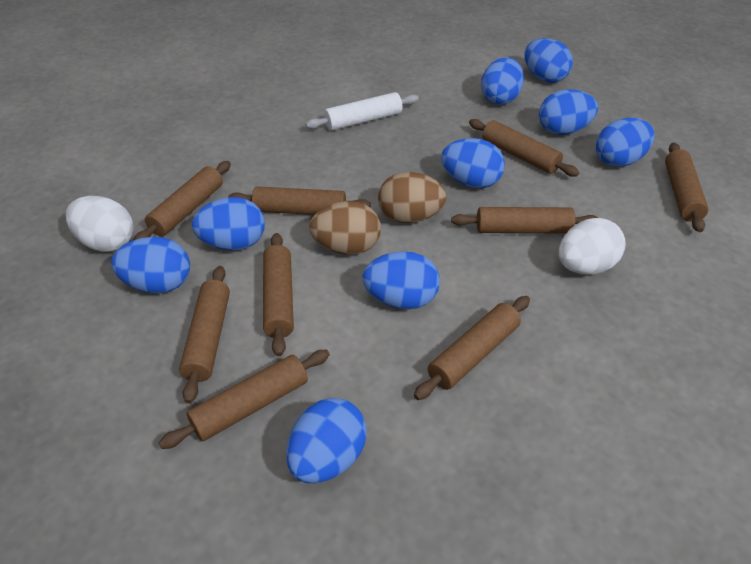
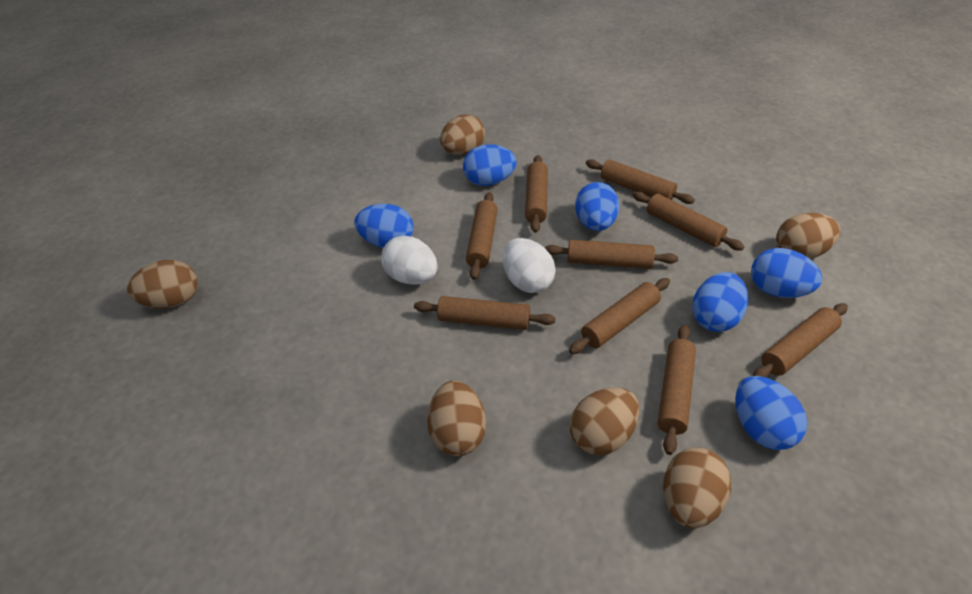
blue egg: 9 -> 6
brown egg: 2 -> 6
white rolling pin: 1 -> 0

